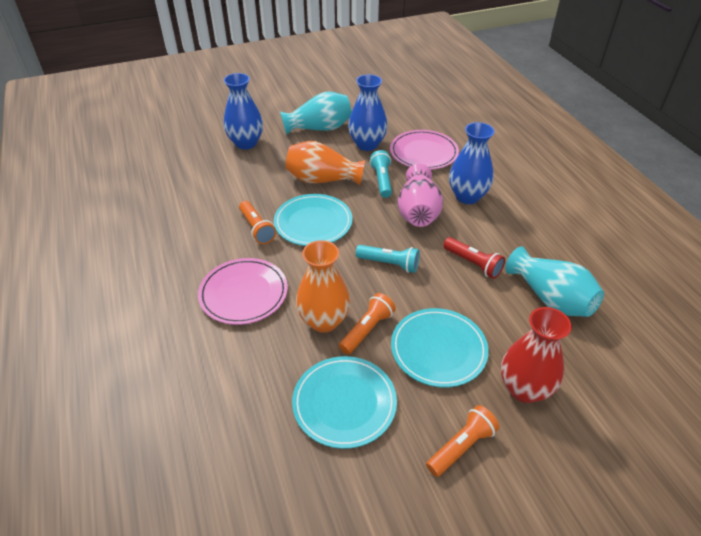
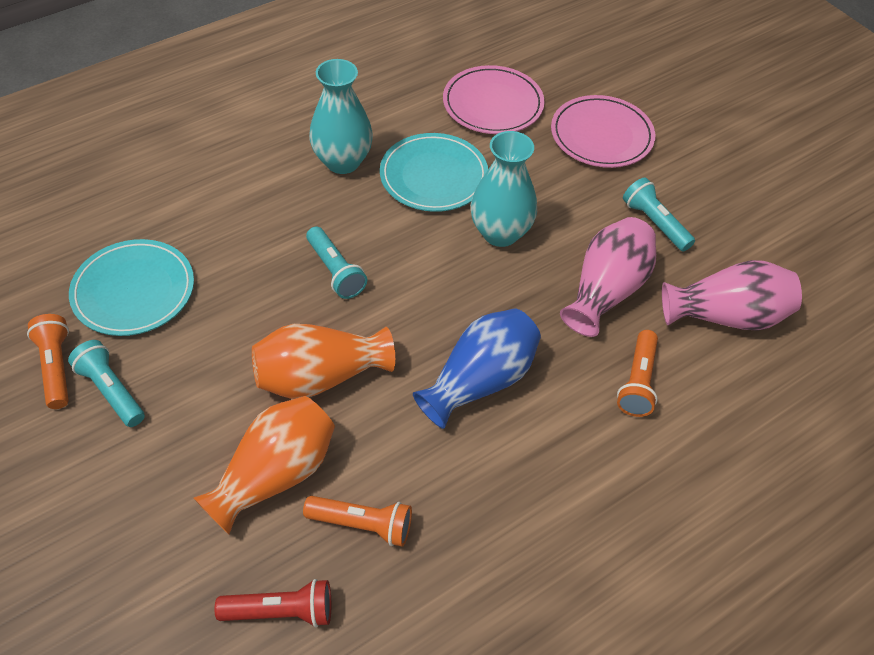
blue vase: 3 -> 1
pink vase: 1 -> 2
red vase: 1 -> 0
turquoise flashlight: 2 -> 3
turquoise plate: 3 -> 2

